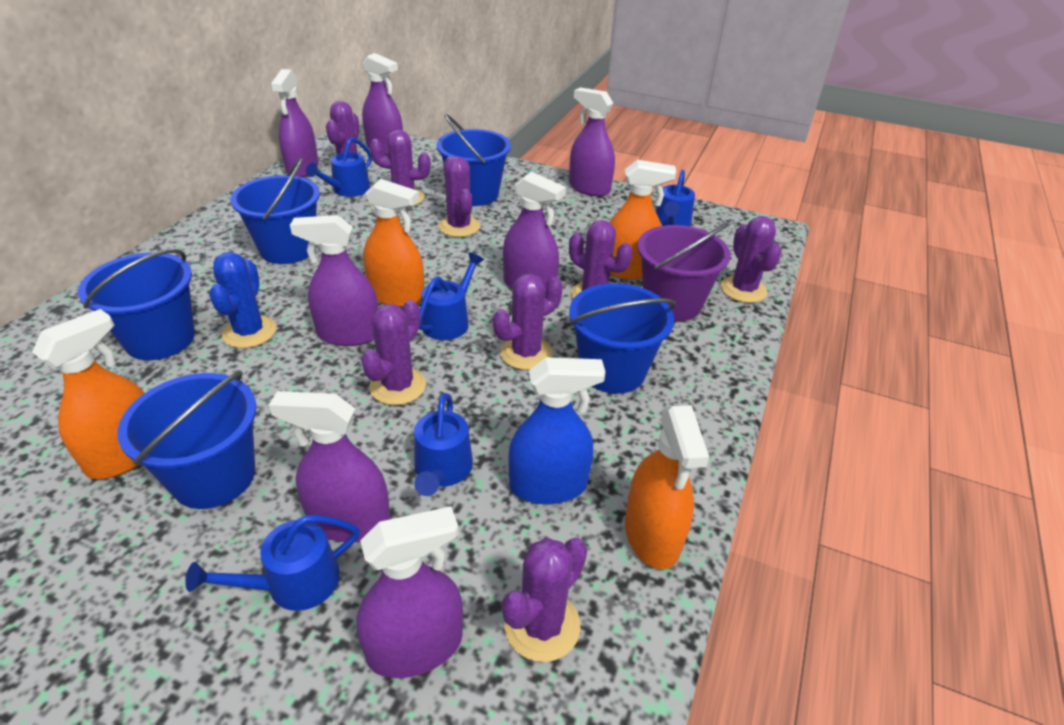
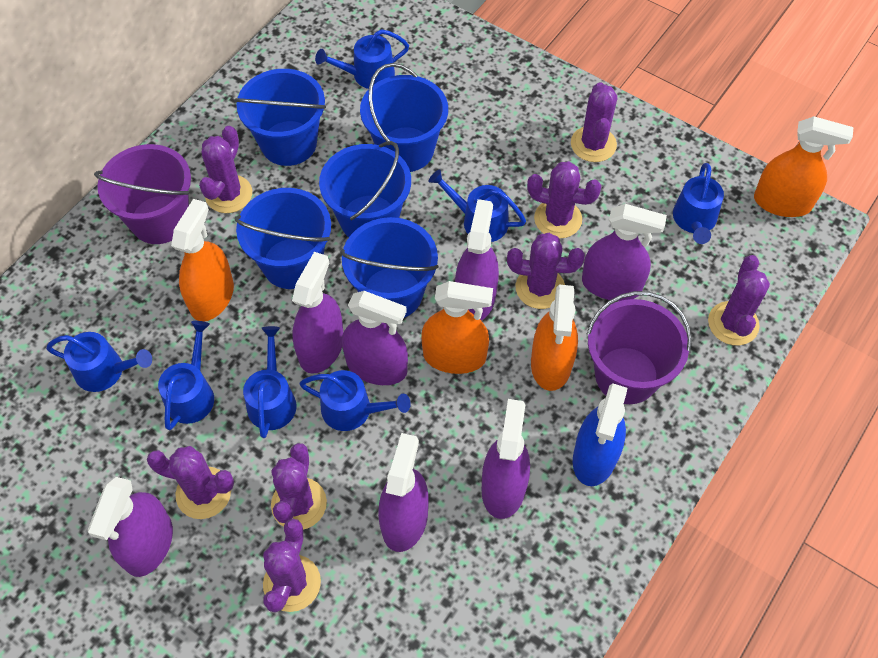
blue cactus: 1 -> 0
blue watering can: 5 -> 7
purple bucket: 1 -> 2

